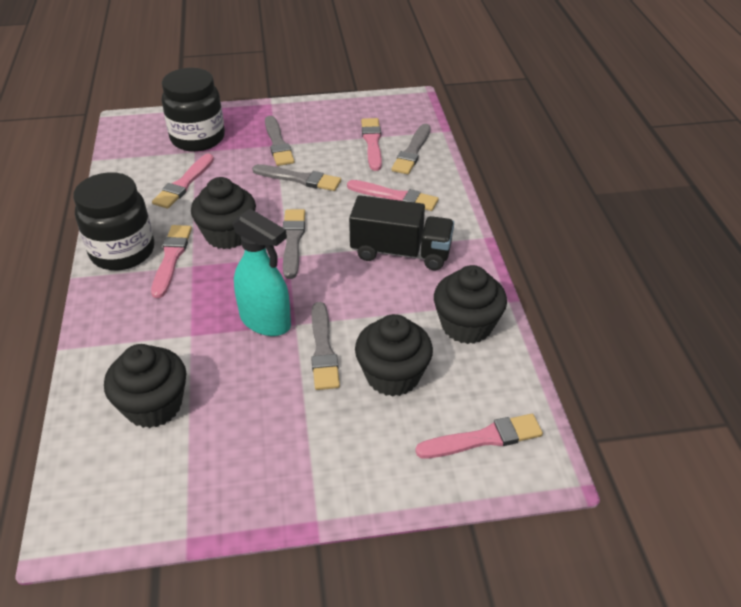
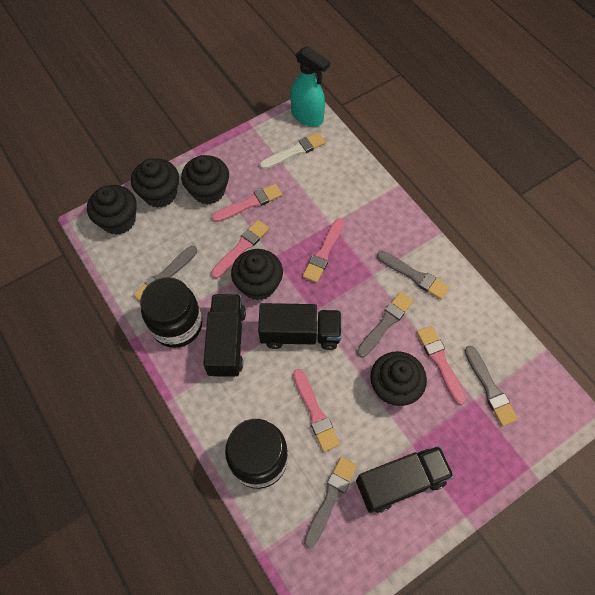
black cupcake: 4 -> 5
black truck: 1 -> 3
white brush: 0 -> 1

